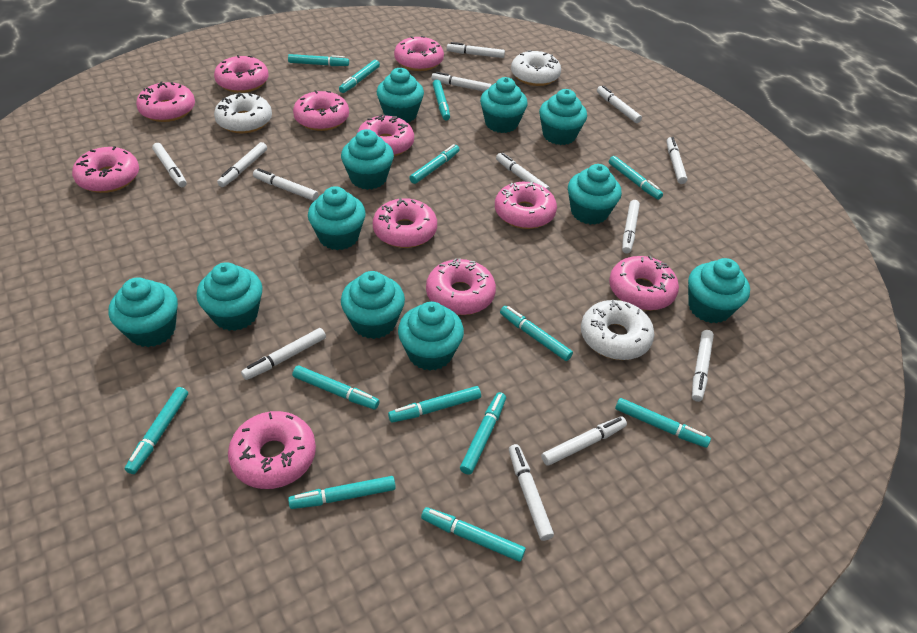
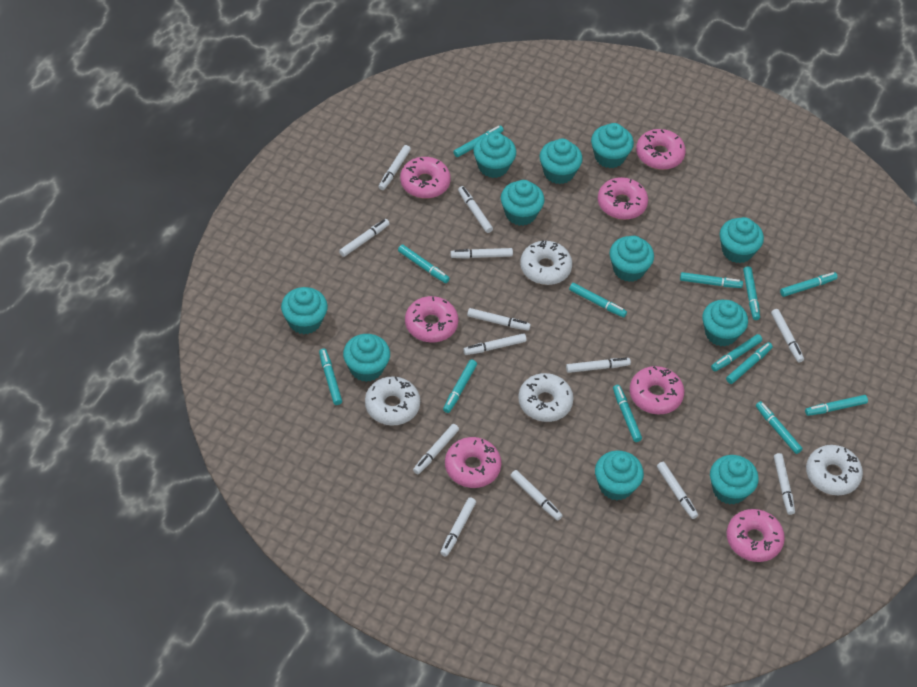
pink donut: 11 -> 7
white donut: 3 -> 4

